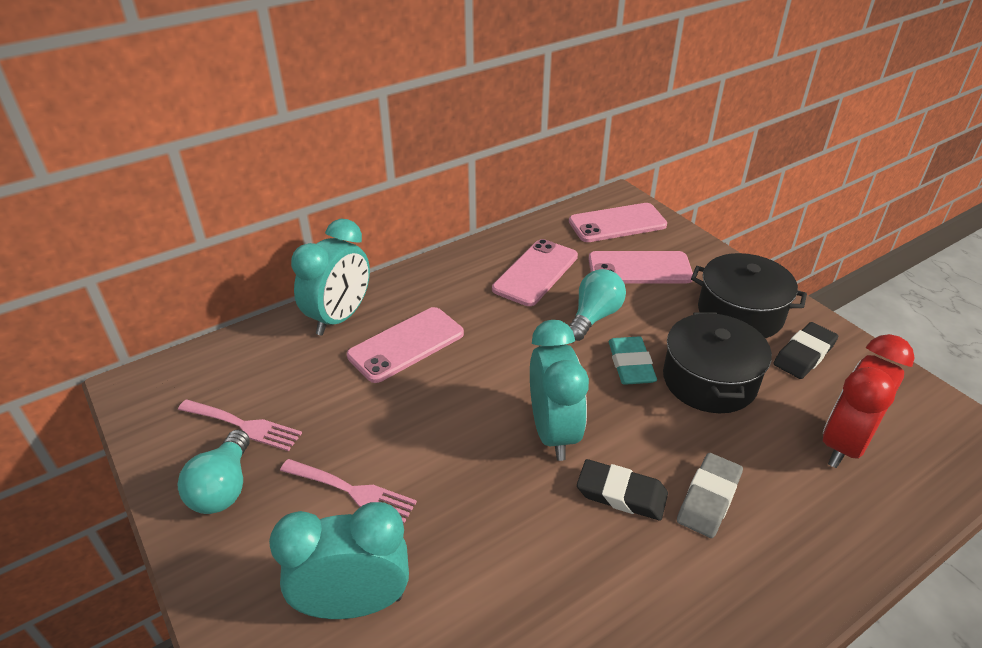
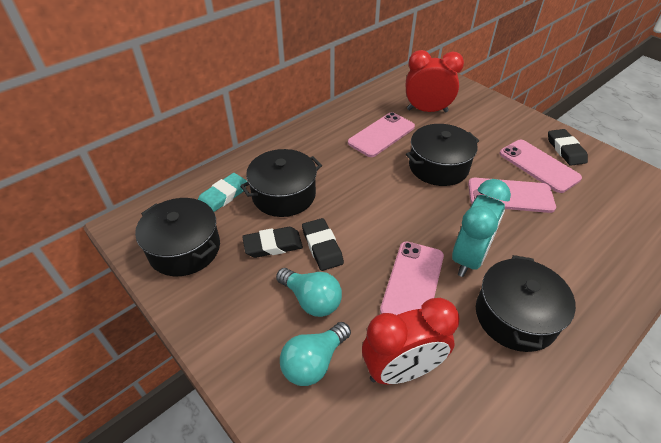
black eraser: 2 -> 3
black pot: 2 -> 4
grey eraser: 1 -> 0
pink fork: 2 -> 0
red clock: 1 -> 2
turquoise clock: 3 -> 1

